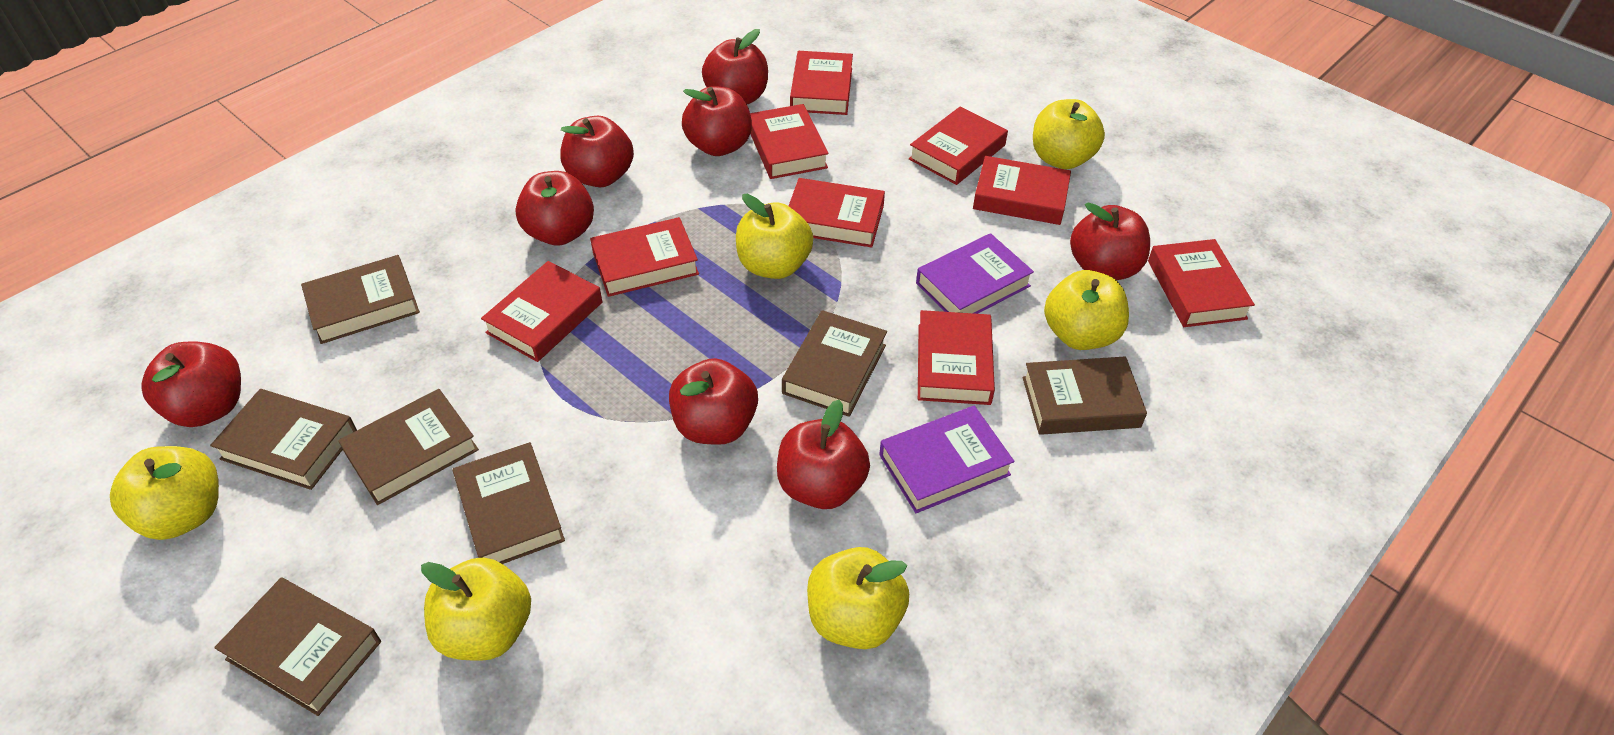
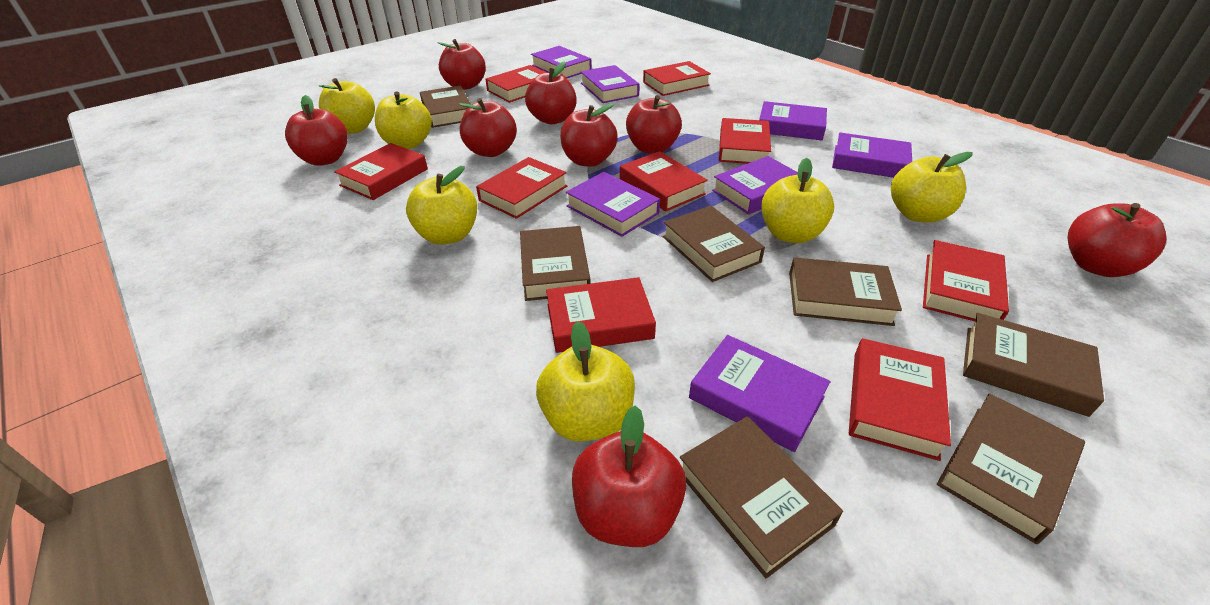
purple book: 2 -> 7

